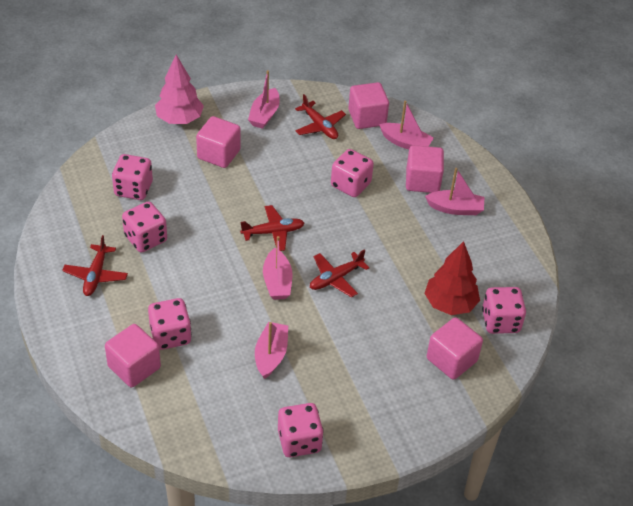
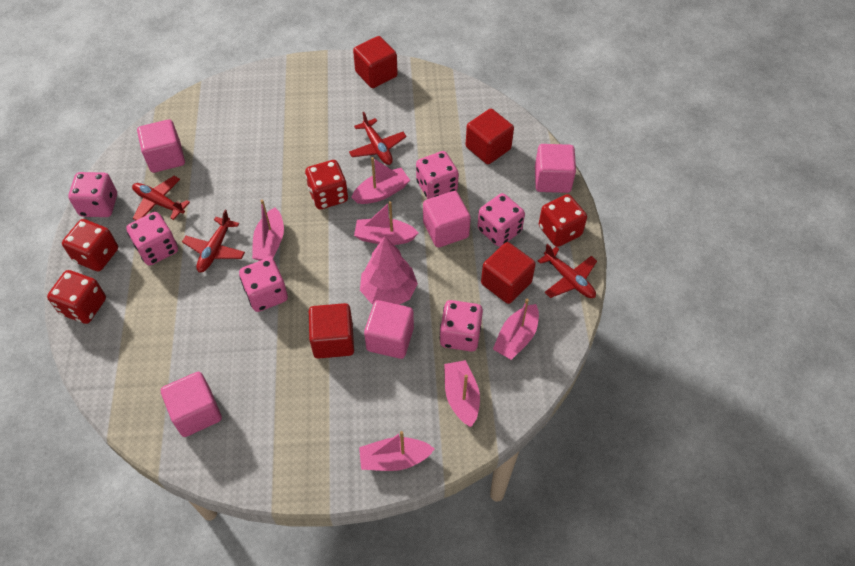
pink boat: 5 -> 6
red cube: 0 -> 4
red dice: 0 -> 4
red tree: 1 -> 0

